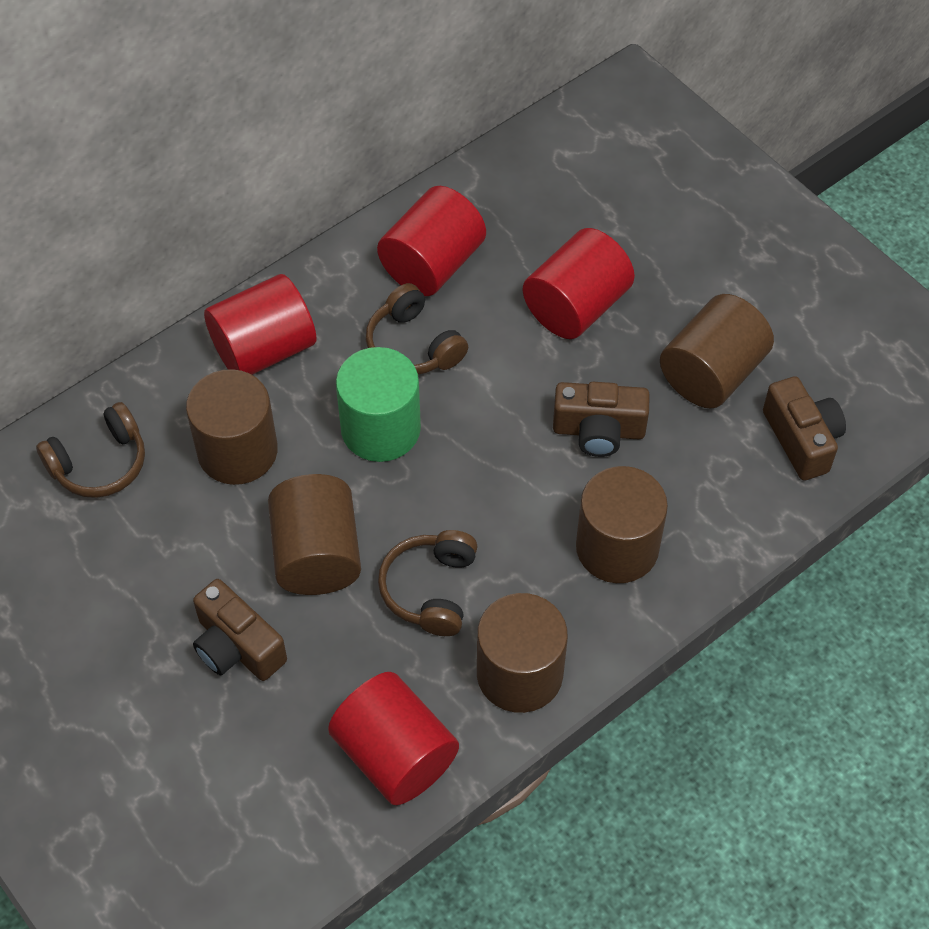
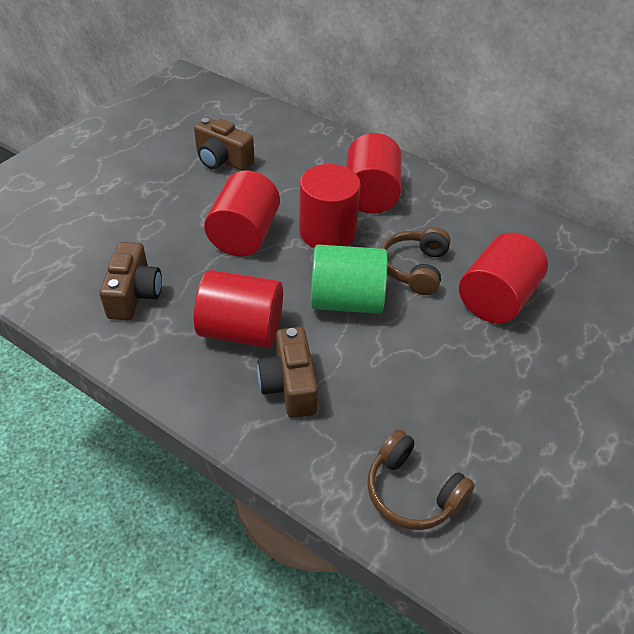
brown cylinder: 5 -> 0
brown headphones: 3 -> 2
red cylinder: 4 -> 5

